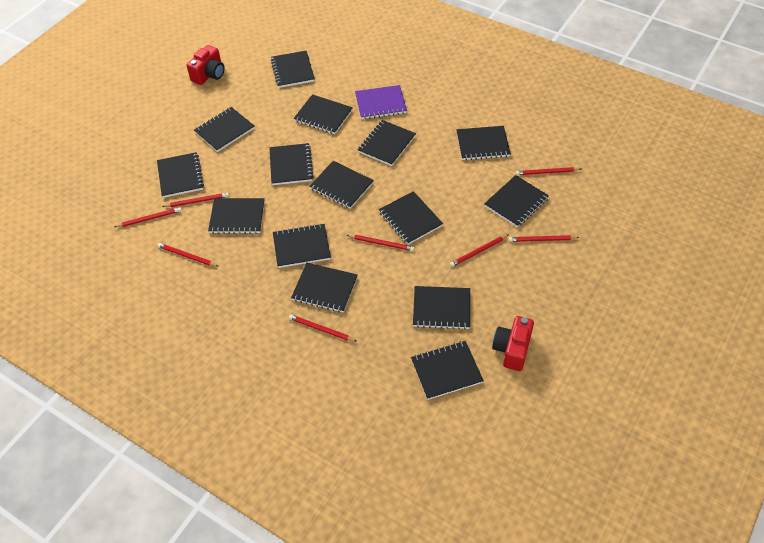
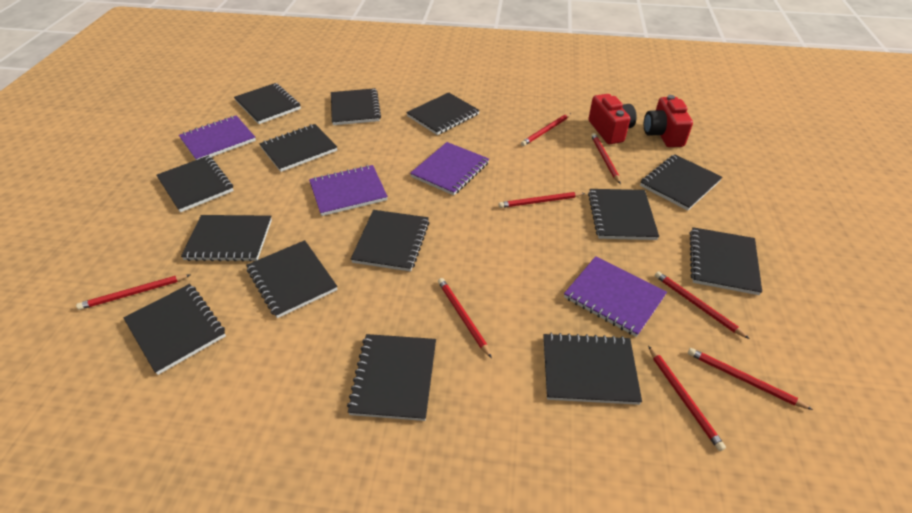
black notebook: 15 -> 14
purple notebook: 1 -> 4

